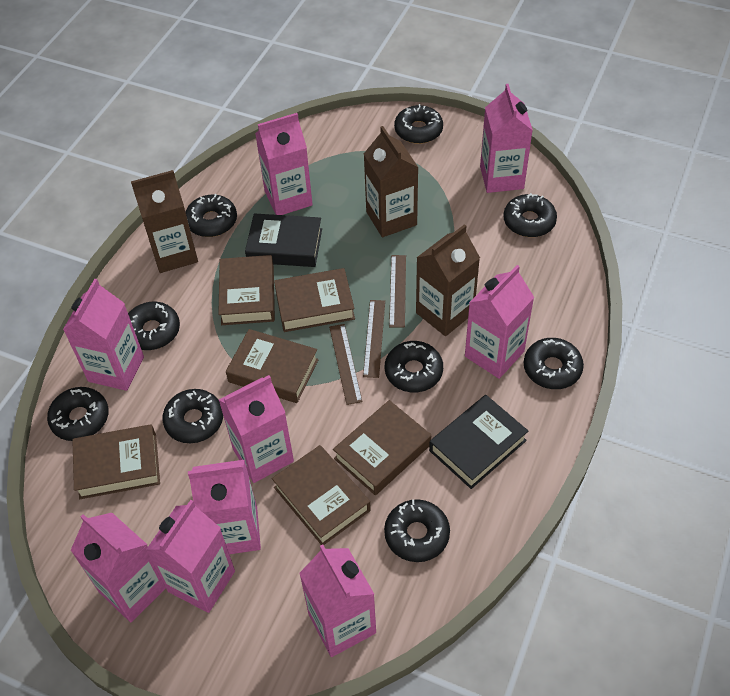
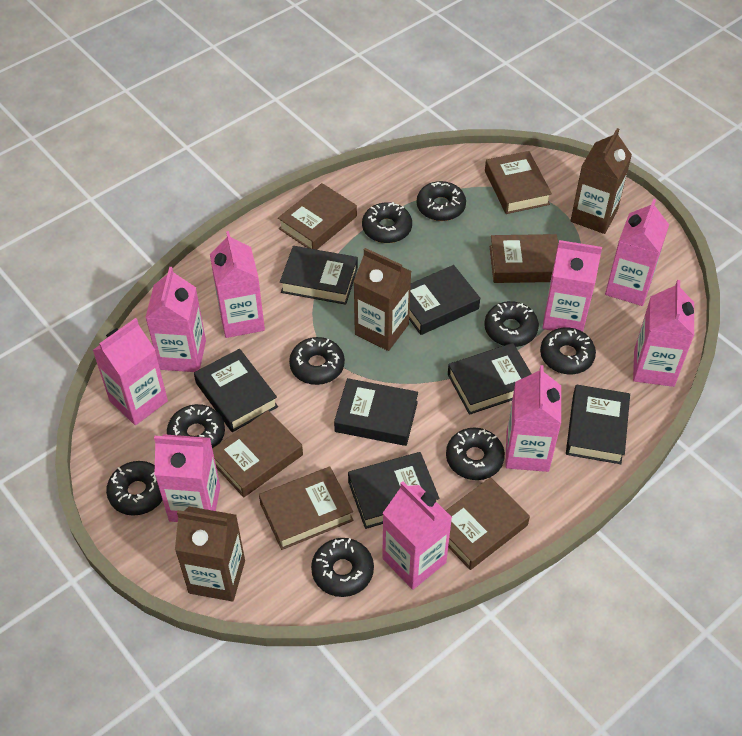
black book: 2 -> 7
brown ruler: 3 -> 0

